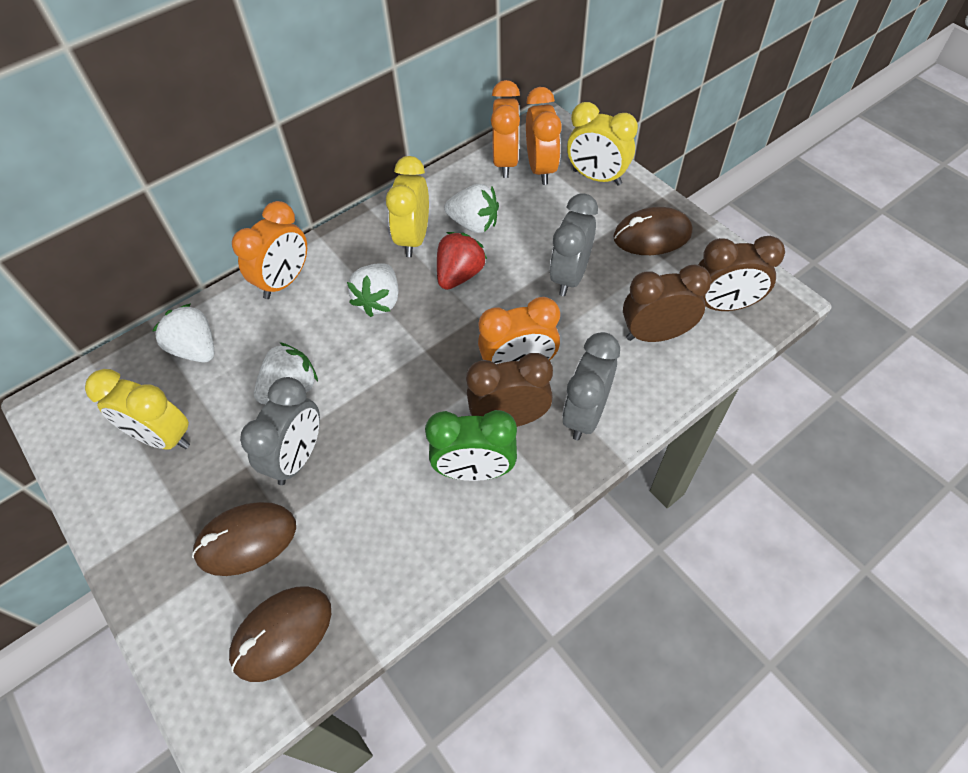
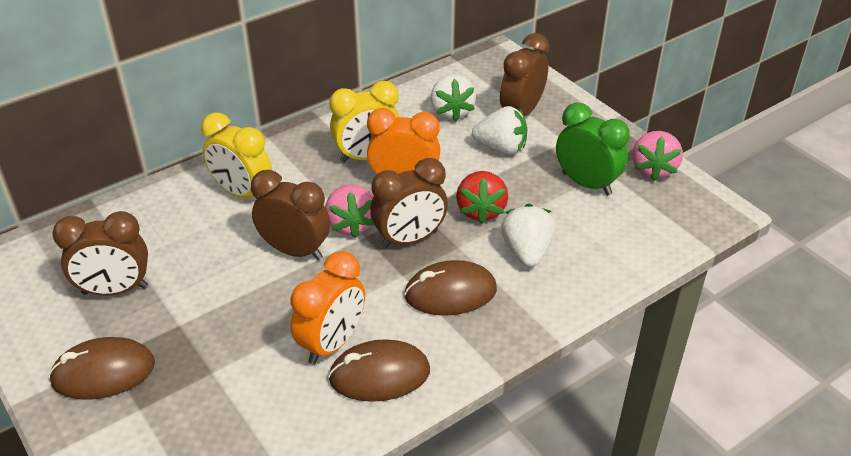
brown clock: 3 -> 4
grey clock: 3 -> 0
orange clock: 4 -> 2
pink strawberry: 0 -> 2
white strawberry: 4 -> 3
yellow clock: 3 -> 2

